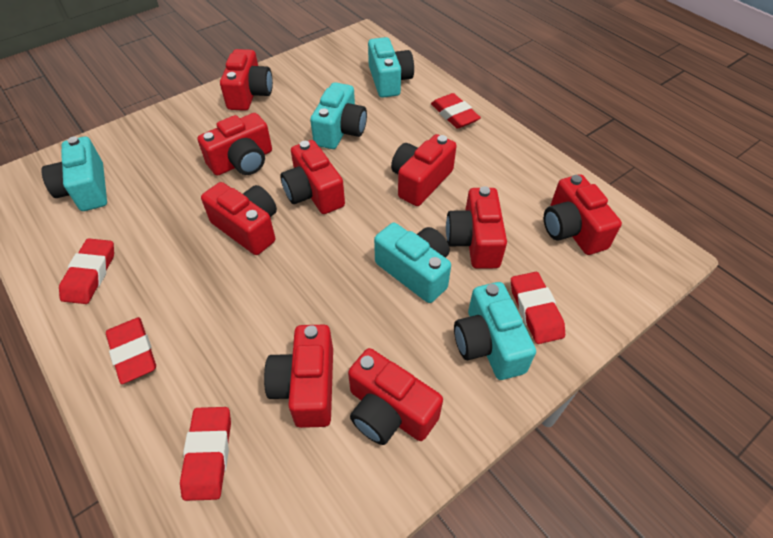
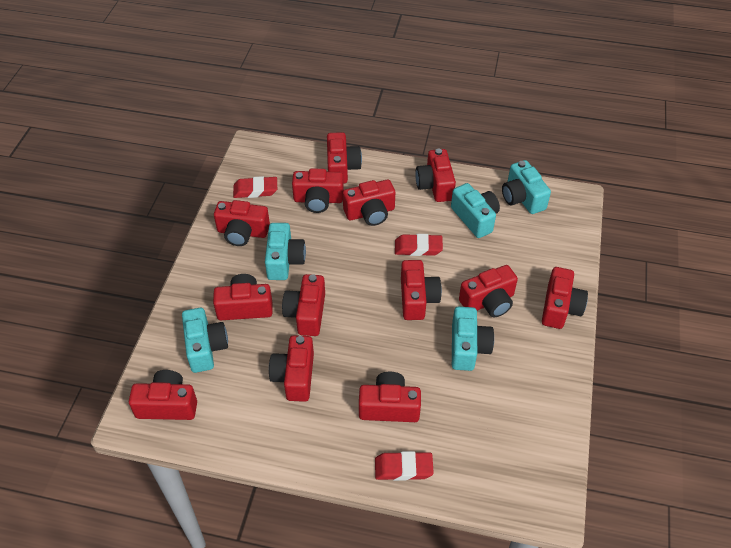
red camera: 9 -> 13
red eraser: 5 -> 3

